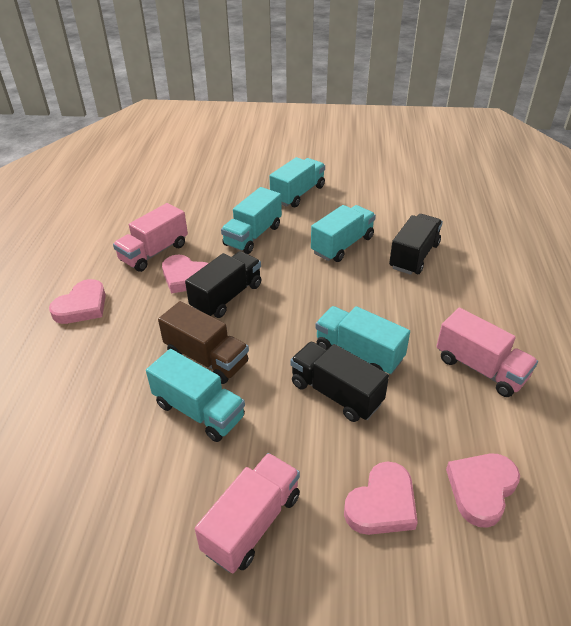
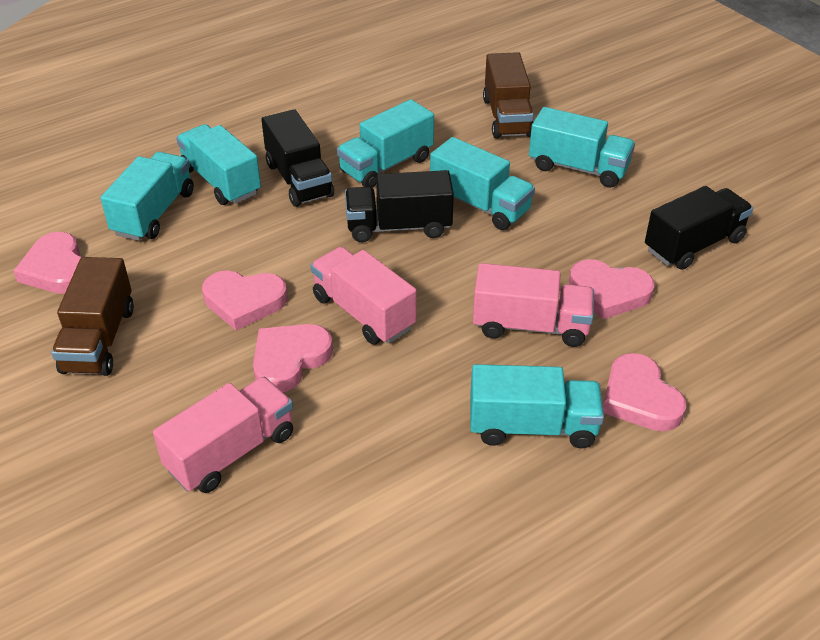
brown truck: 1 -> 2
pink heart: 4 -> 5
turquoise truck: 5 -> 6

